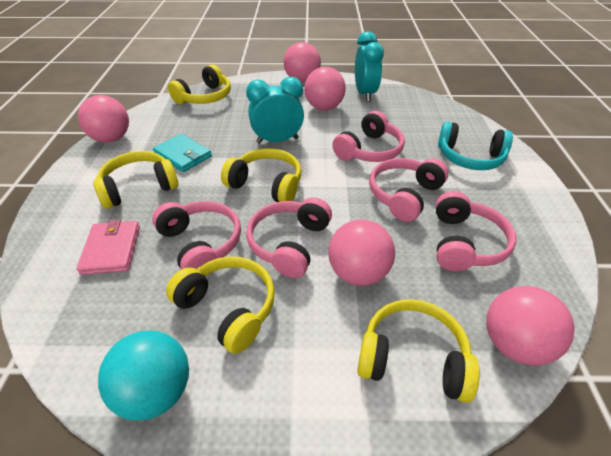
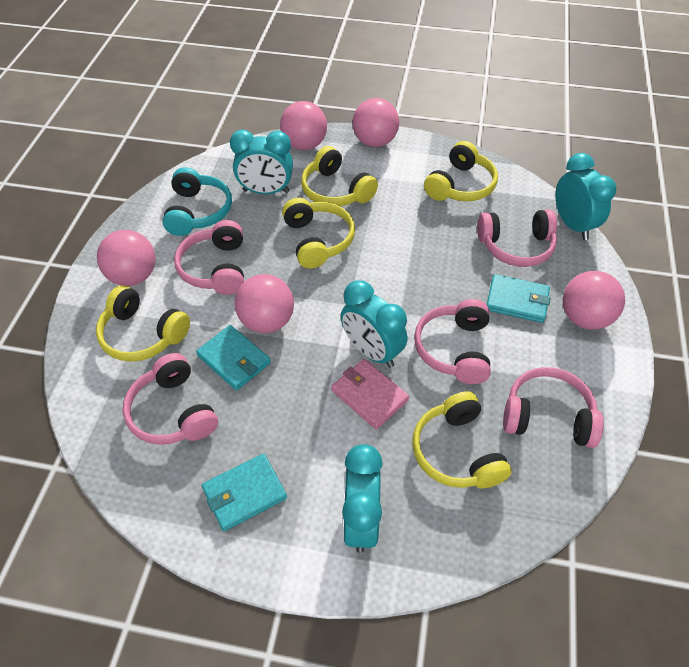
turquoise ball: 1 -> 0
turquoise clock: 2 -> 4
turquoise wallet: 1 -> 3

